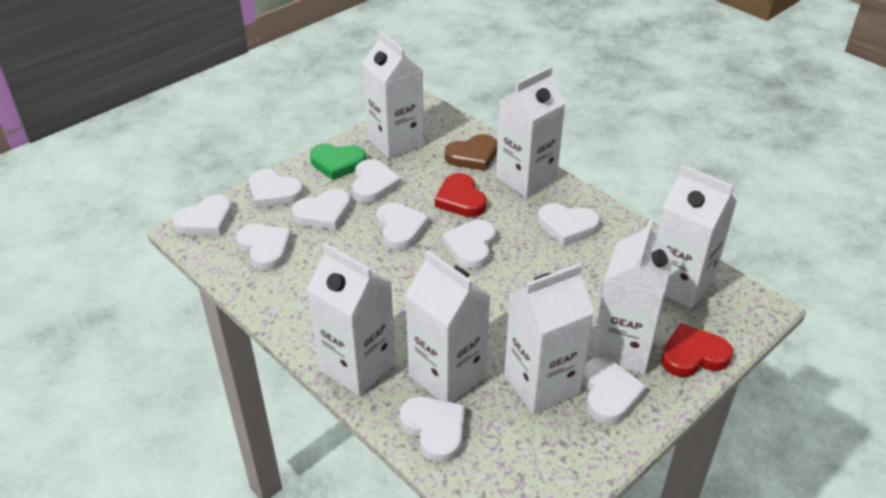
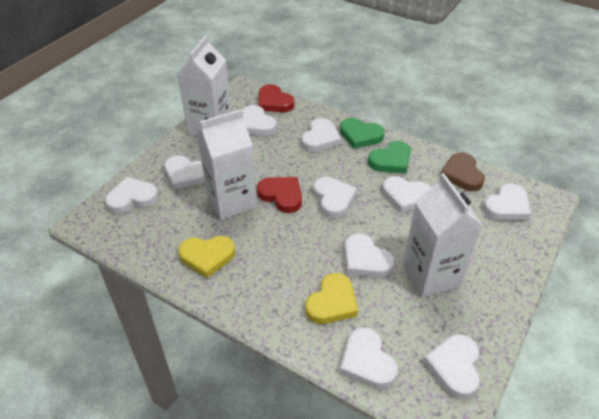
green heart: 1 -> 2
white carton: 7 -> 3
yellow heart: 0 -> 2

